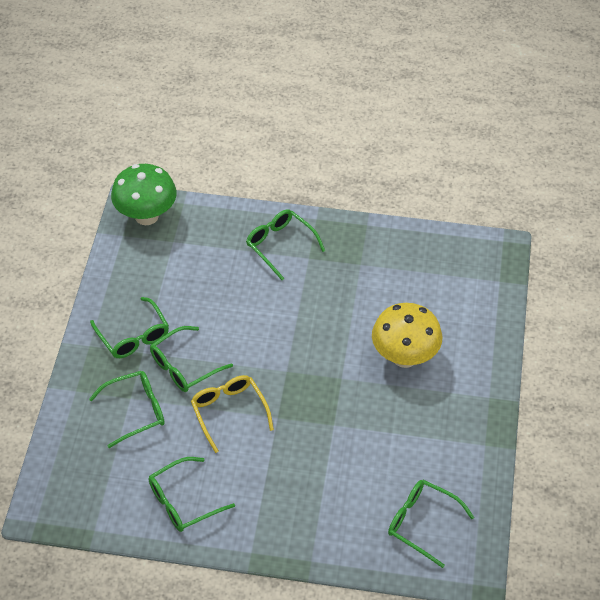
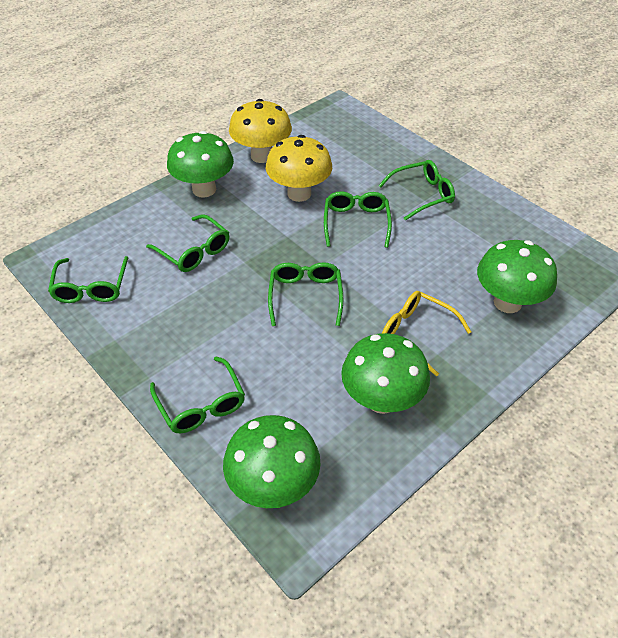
green mushroom: 1 -> 4
yellow mushroom: 1 -> 2

